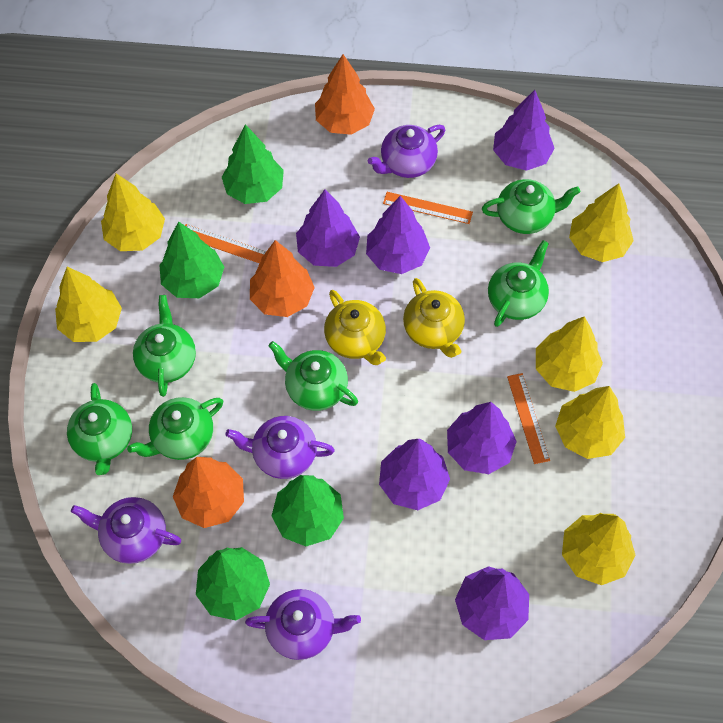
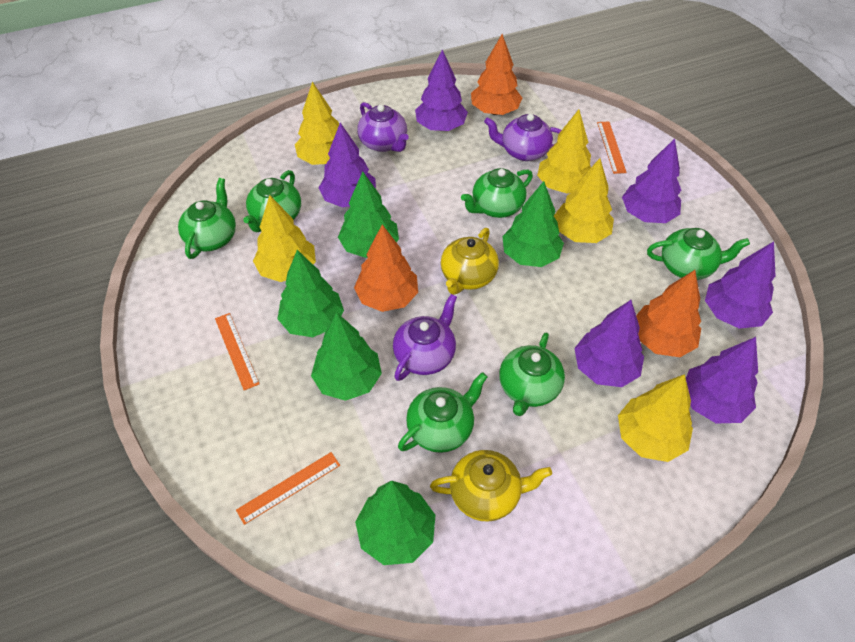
green tree: 4 -> 5
purple teapot: 4 -> 3
yellow tree: 6 -> 5

